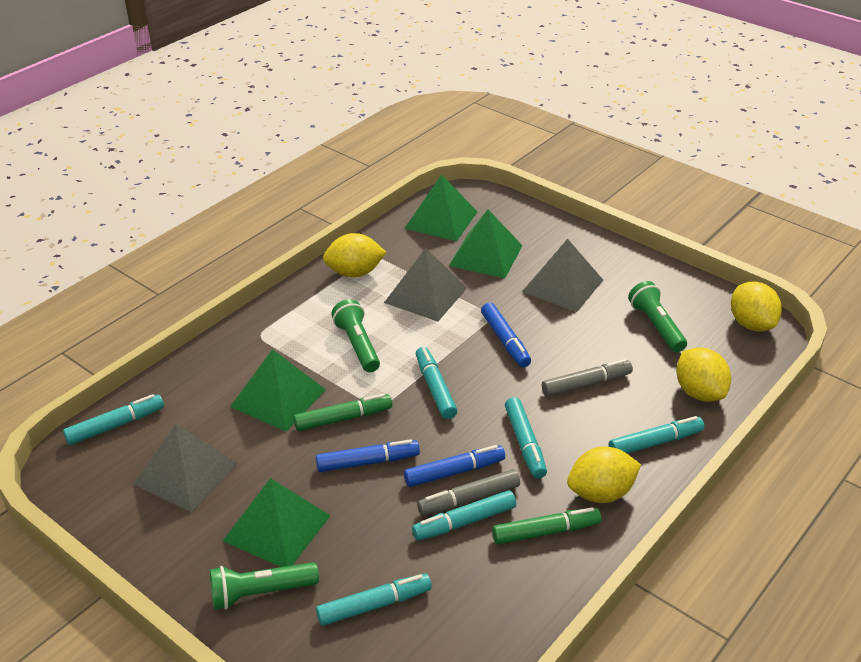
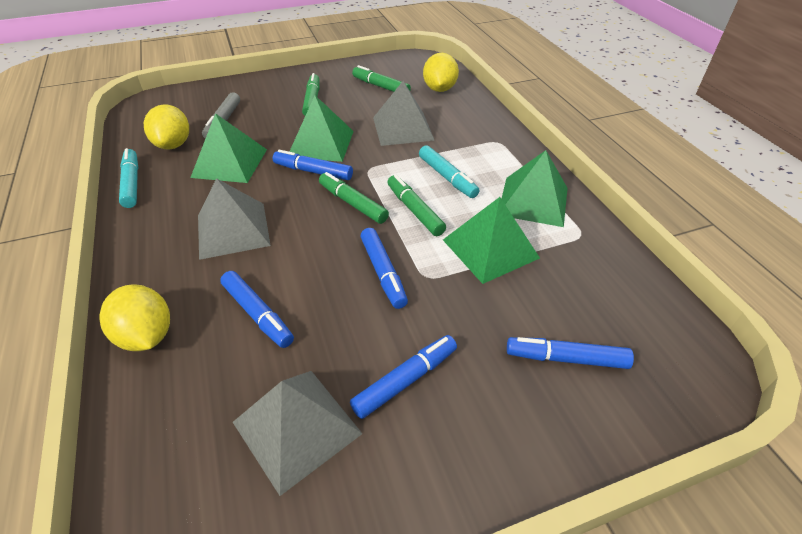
blue marker: 3 -> 5
green flashlight: 3 -> 0
green marker: 2 -> 4
grey marker: 2 -> 1
turquoise marker: 6 -> 2
yellow lemon: 4 -> 3

